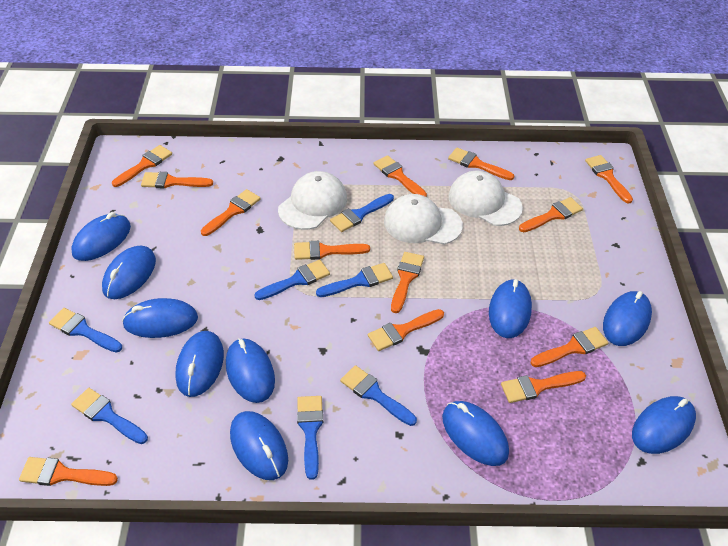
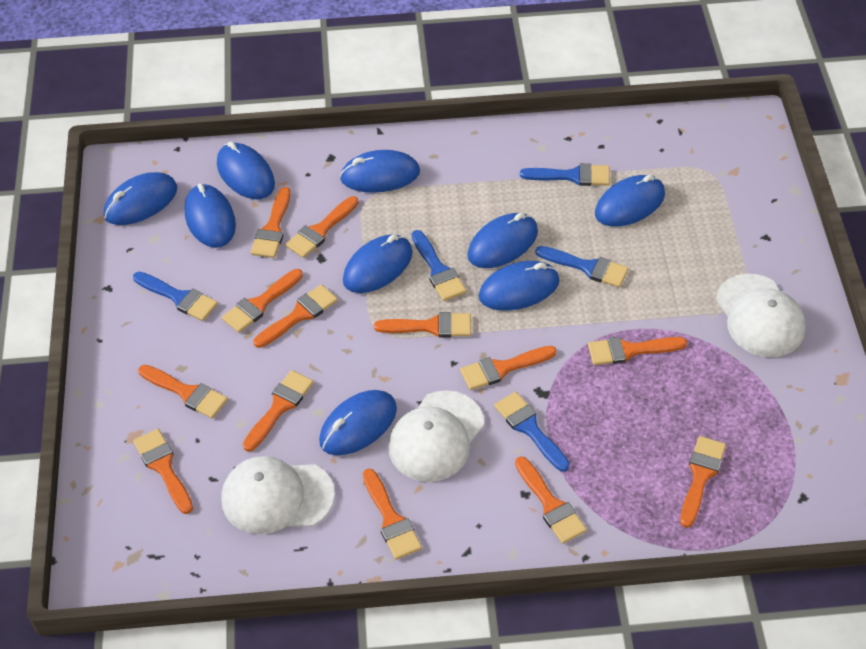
blue brush: 7 -> 5
blue mouse: 10 -> 9

